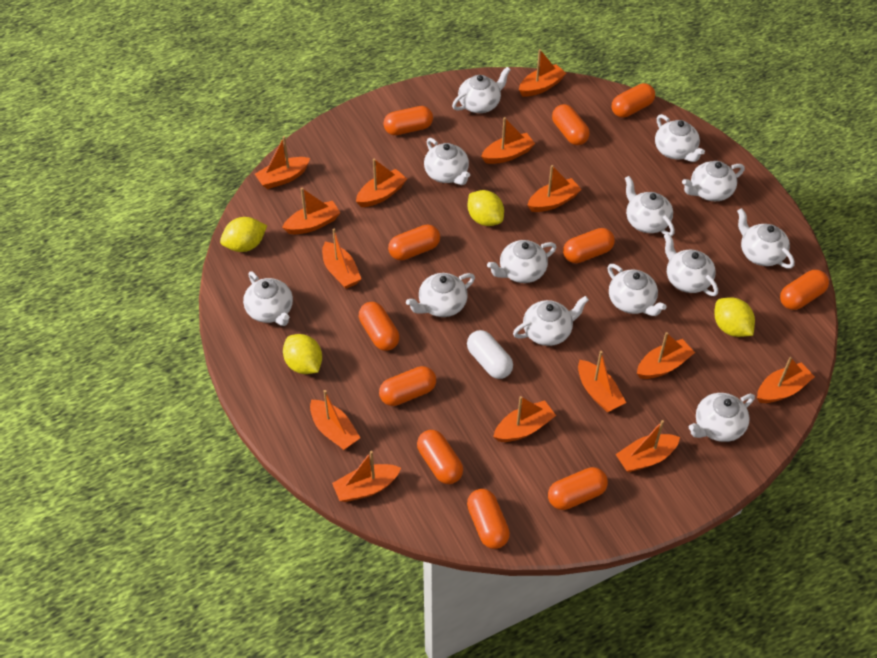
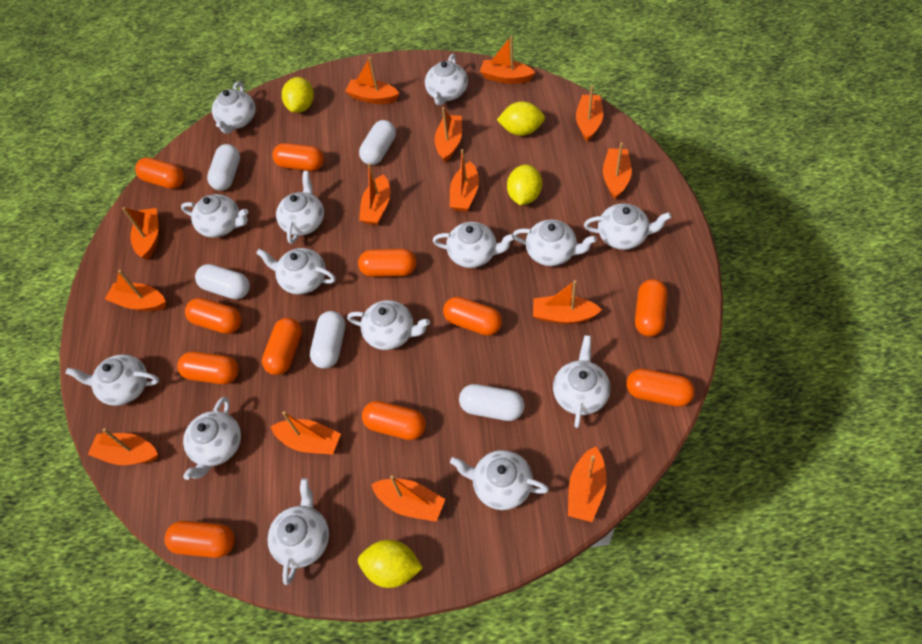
white capsule: 1 -> 5
white teapot: 13 -> 14

